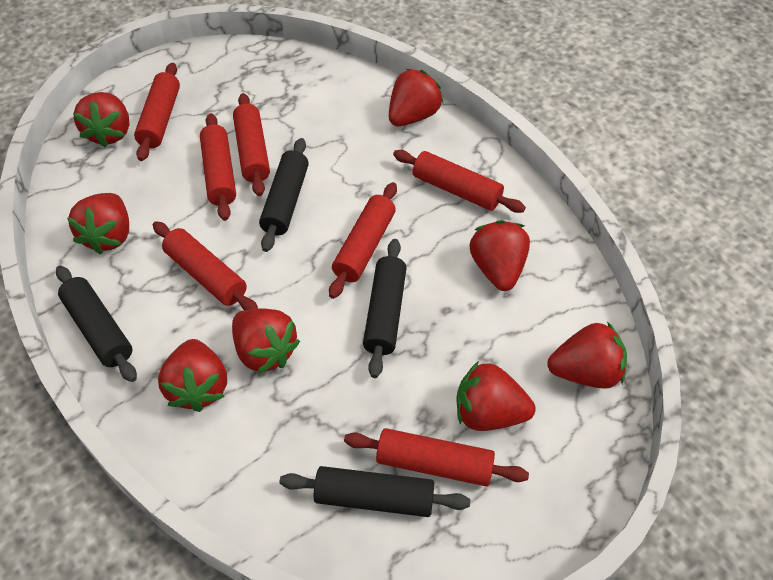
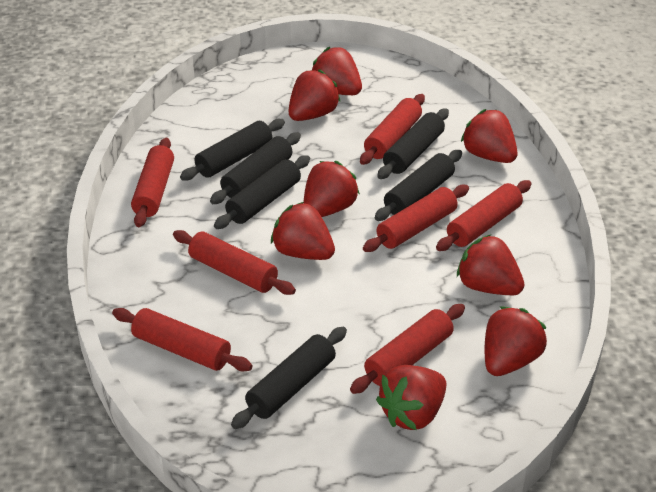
black rolling pin: 4 -> 6

